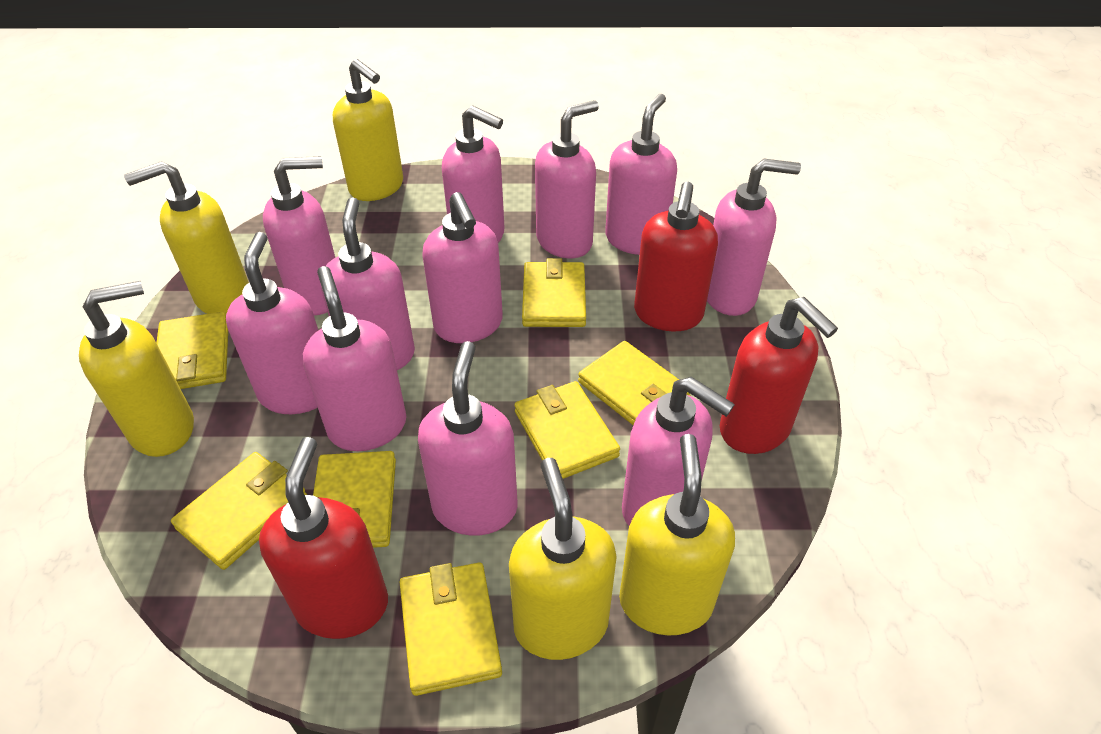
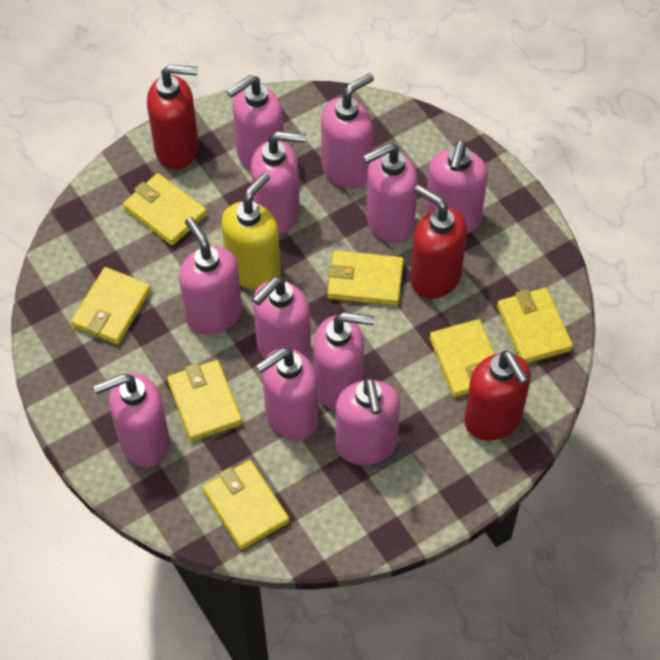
yellow soap dispenser: 5 -> 1

